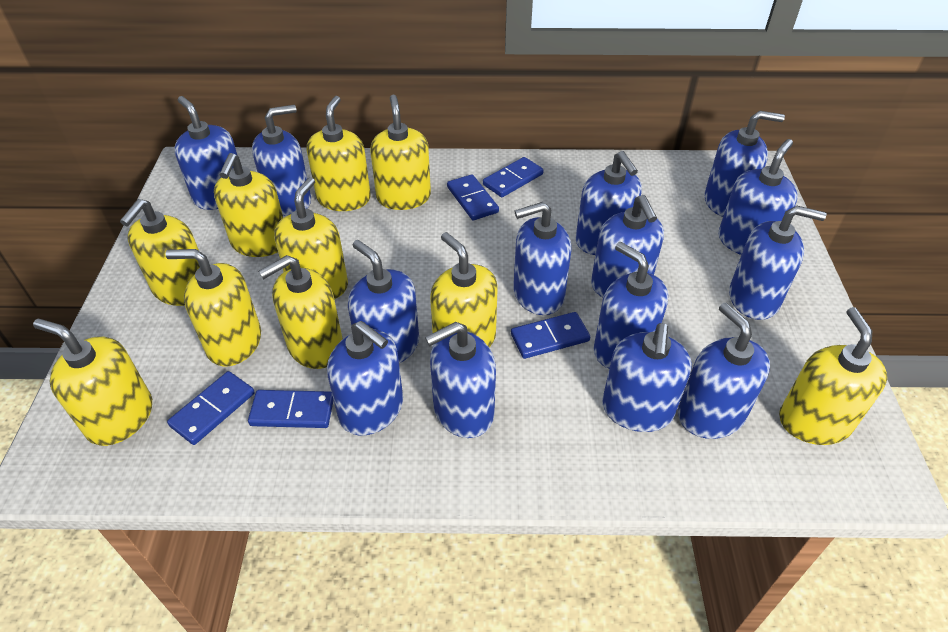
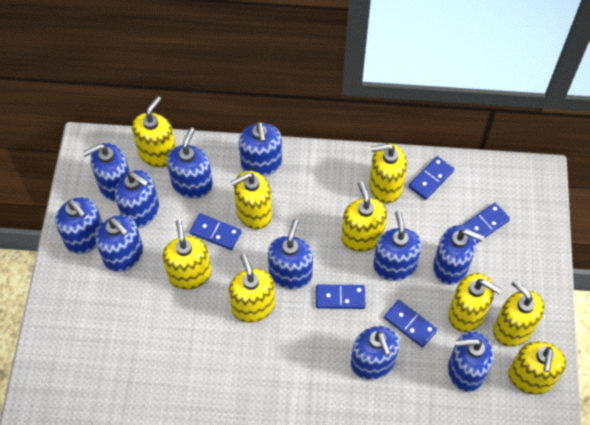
blue soap dispenser: 14 -> 11
yellow soap dispenser: 10 -> 9

